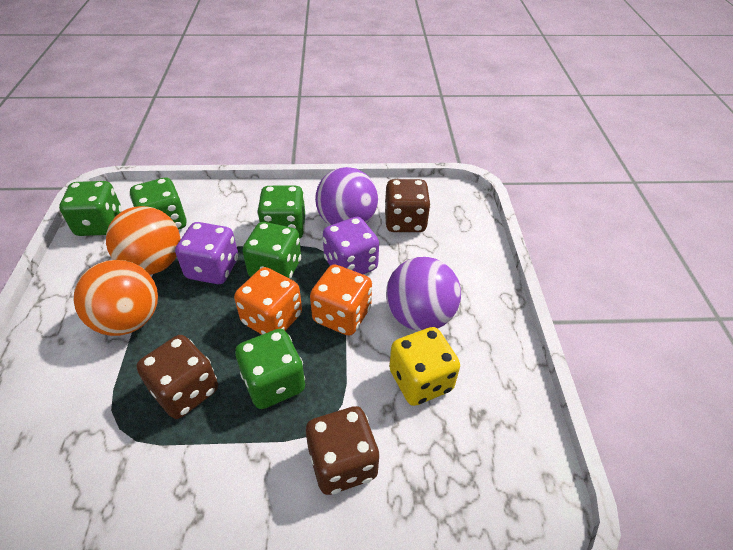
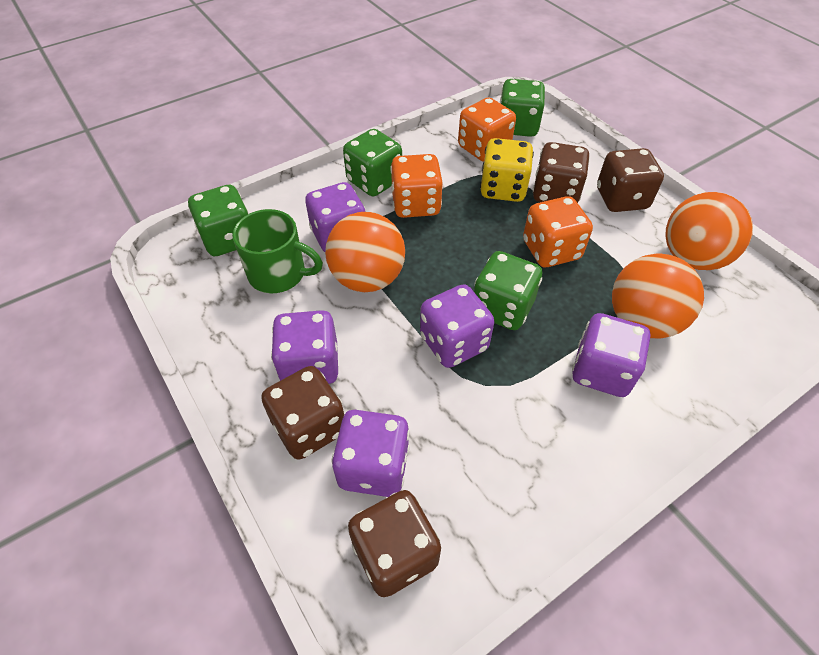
brown dice: 3 -> 4
green dice: 5 -> 4
green mug: 0 -> 1
orange ball: 2 -> 3
orange dice: 2 -> 3
purple ball: 2 -> 0
purple dice: 2 -> 5

